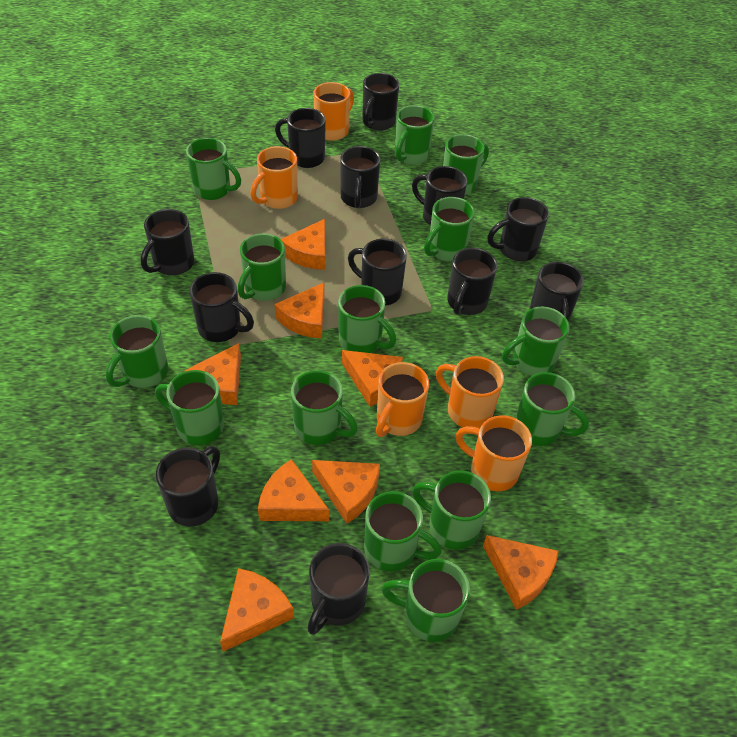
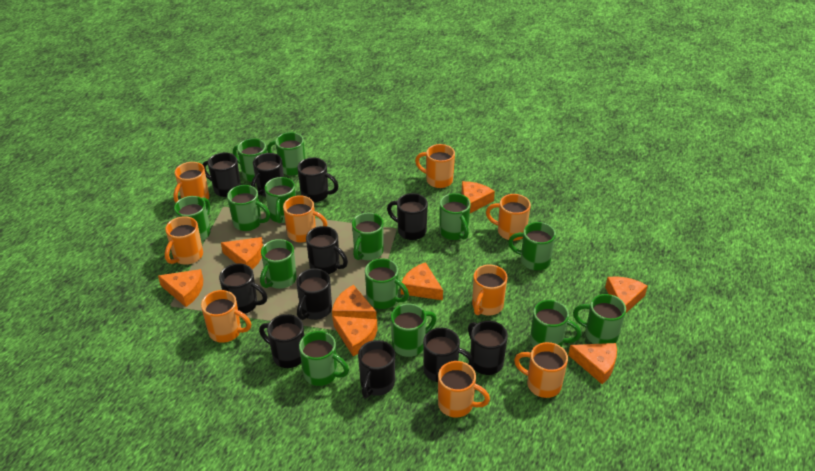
black mug: 12 -> 11
orange mug: 5 -> 9

